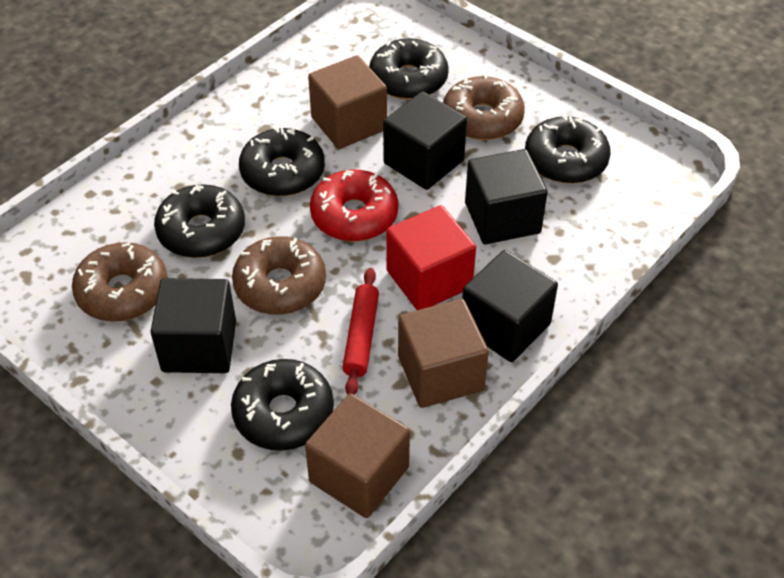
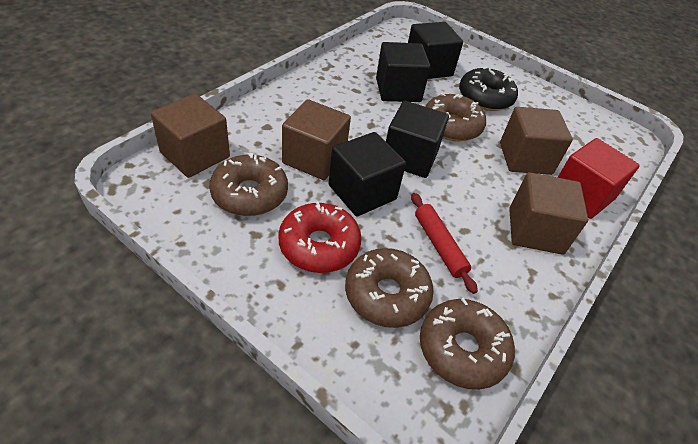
black donut: 5 -> 1
brown cube: 3 -> 4
brown donut: 3 -> 4

